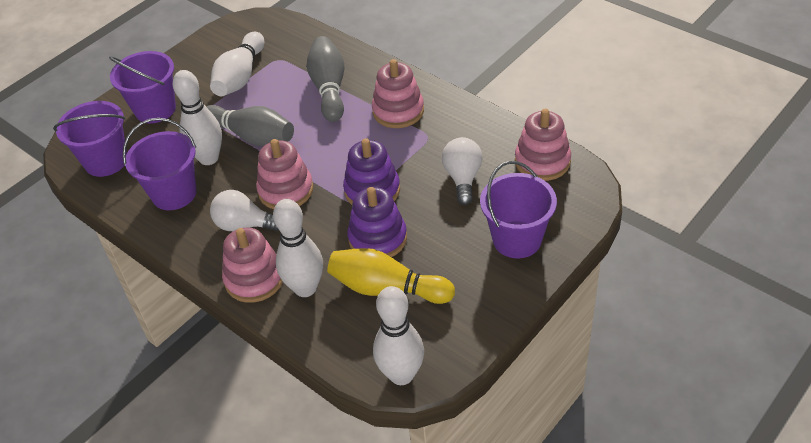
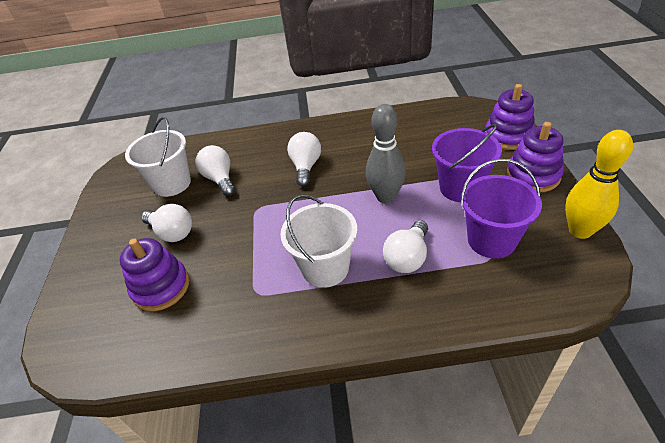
grey bowling pin: 2 -> 1
pink stacking toy: 4 -> 0
purple bucket: 4 -> 2
purple stacking toy: 2 -> 3
white bowling pin: 4 -> 0
white bucket: 0 -> 2
white light bulb: 2 -> 4

